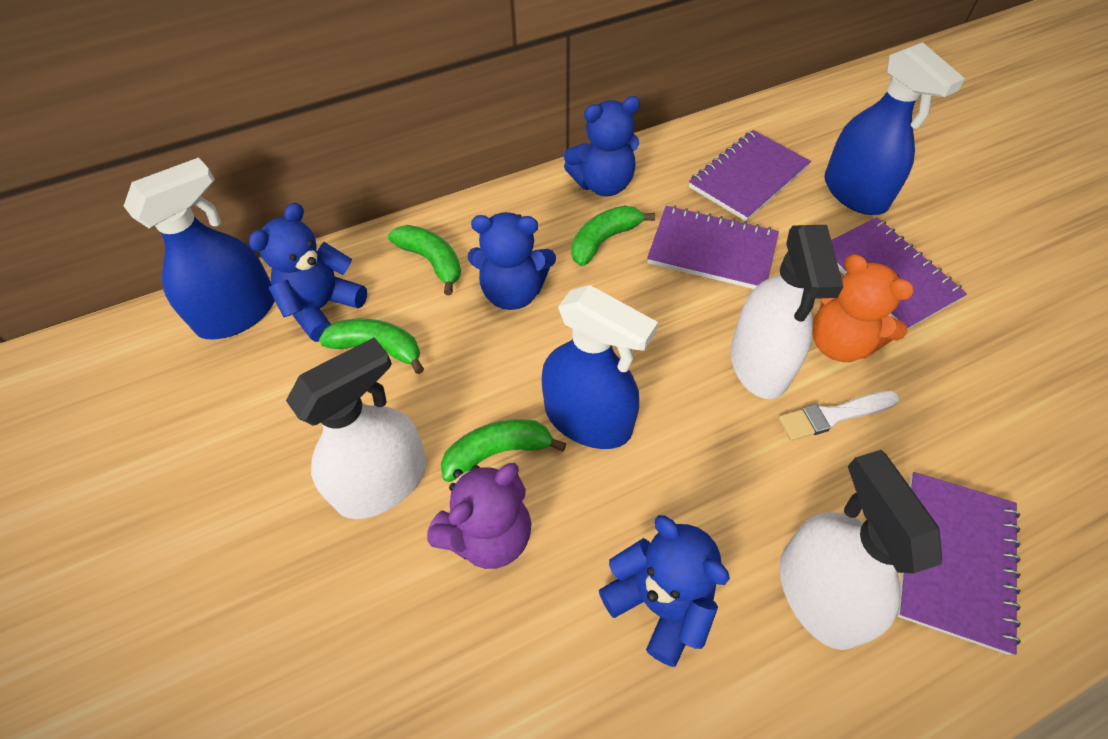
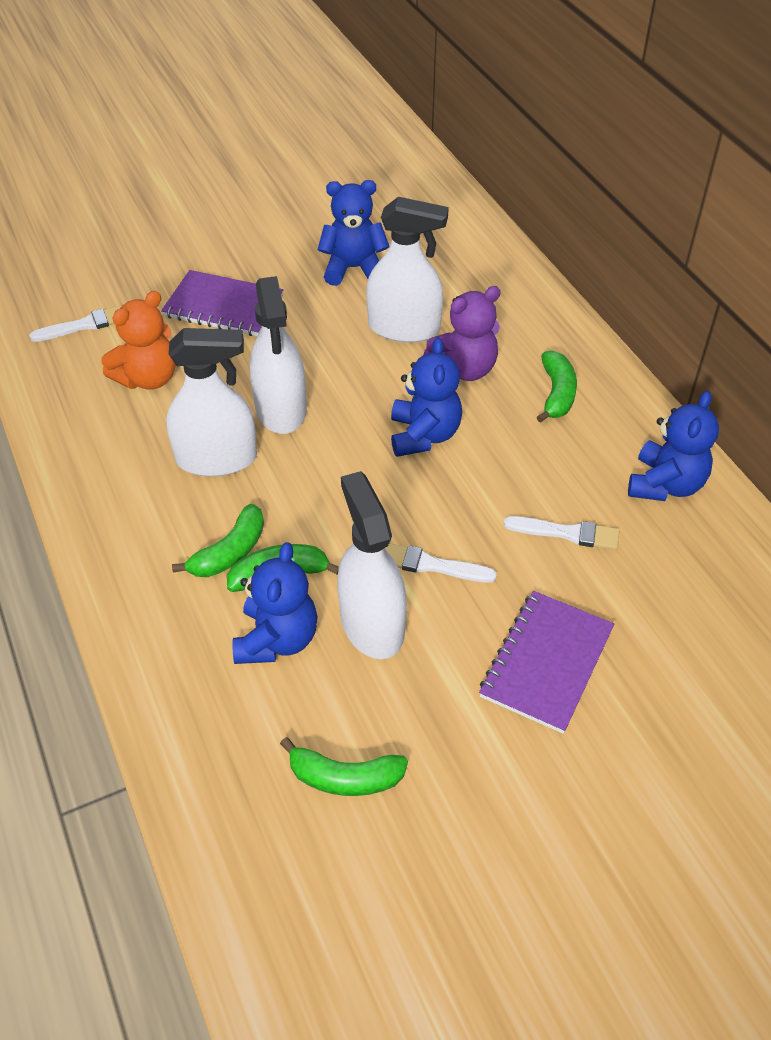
blue spray bottle: 3 -> 0
purple notebook: 4 -> 2
white brush: 1 -> 3
white spray bottle: 3 -> 4

